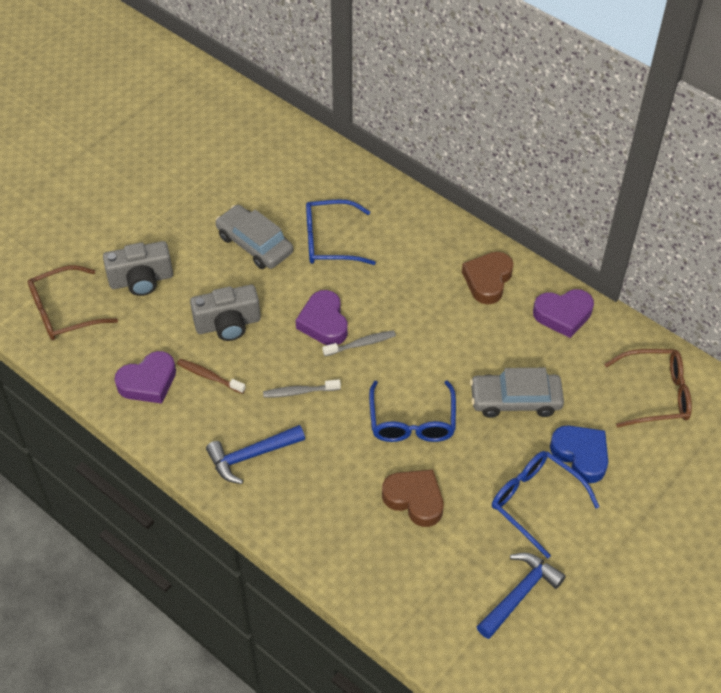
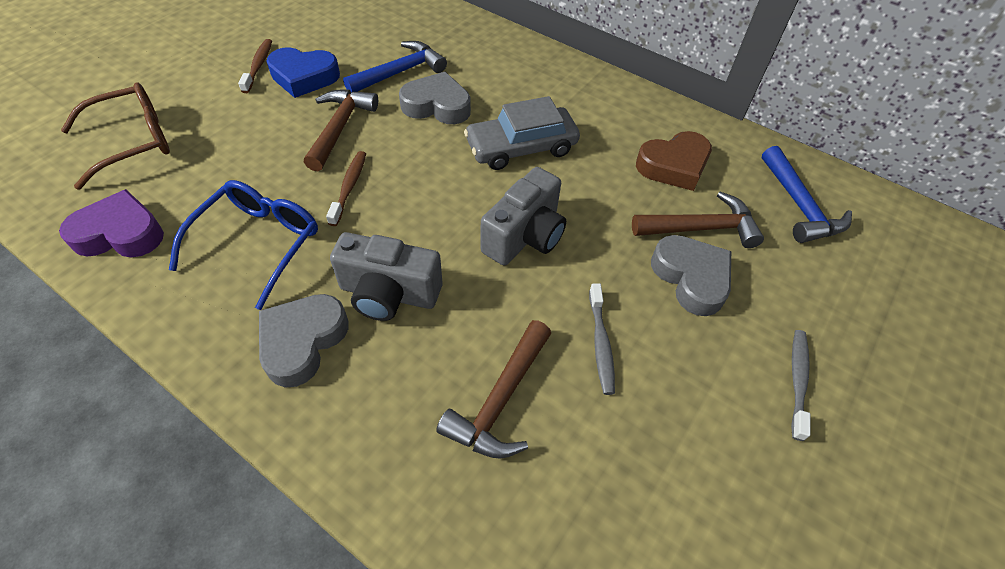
blue glasses: 3 -> 1
brown glasses: 2 -> 1
brown hammer: 0 -> 3
brown heart: 2 -> 1
brown toothbrush: 1 -> 2
grey car: 2 -> 1
grey heart: 0 -> 3
purple heart: 3 -> 1

